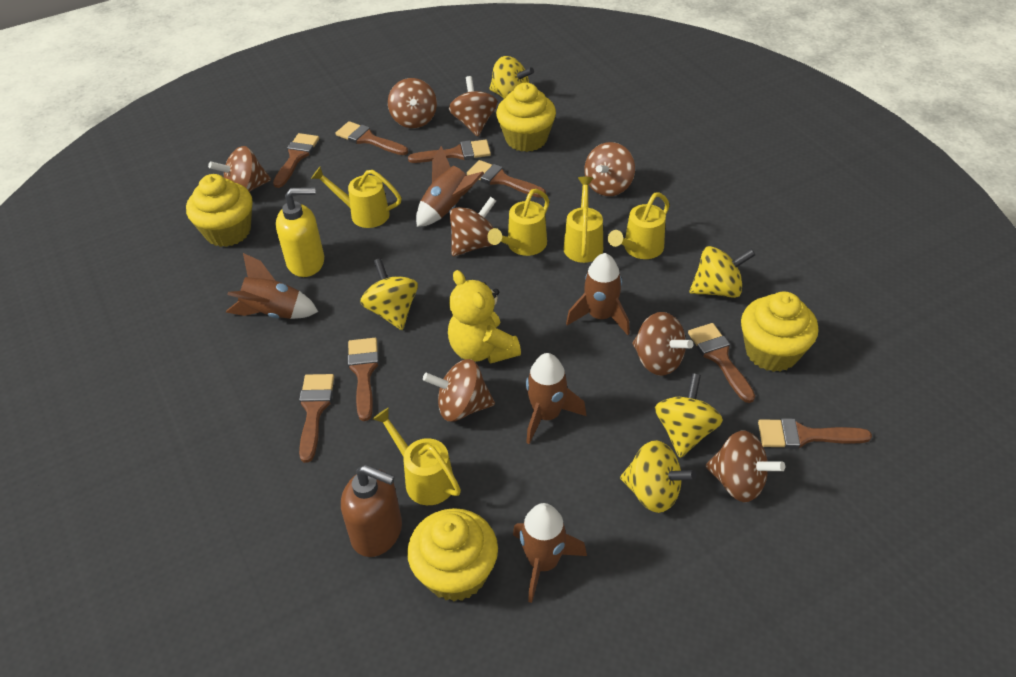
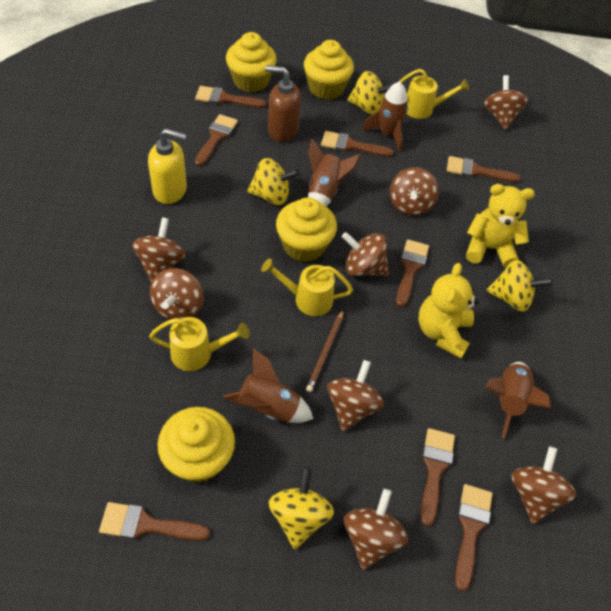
brown pencil: 0 -> 1
brown rocket: 5 -> 4
yellow spinning top: 5 -> 4
yellow teddy bear: 1 -> 2
yellow watering can: 5 -> 3

